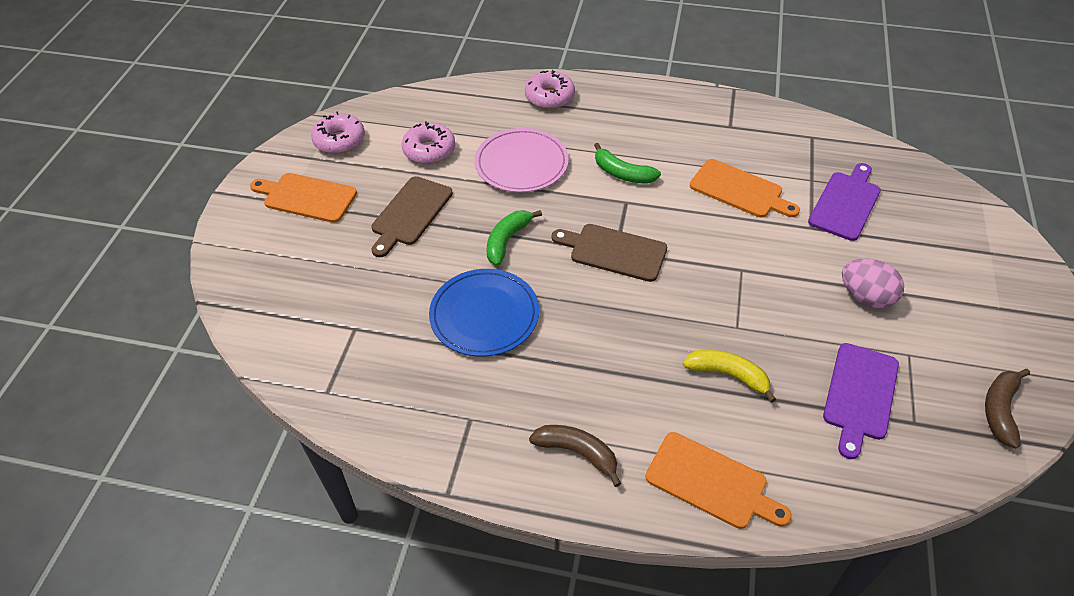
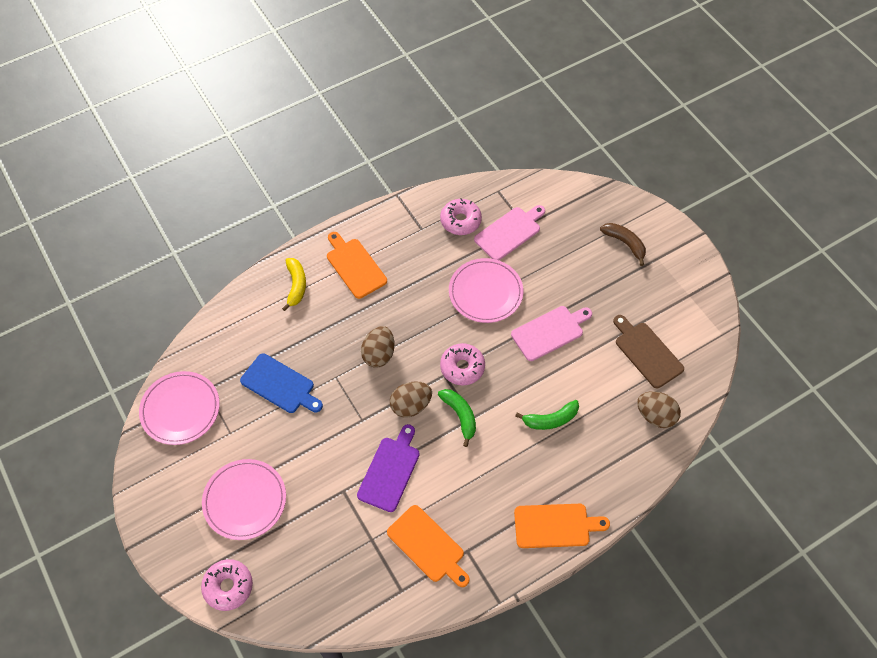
blue cutting board: 0 -> 1
blue plate: 1 -> 0
brown banana: 2 -> 1
brown cutting board: 2 -> 1
brown egg: 0 -> 3
pink cutting board: 0 -> 2
pink egg: 1 -> 0
pink plate: 1 -> 3
purple cutting board: 2 -> 1

